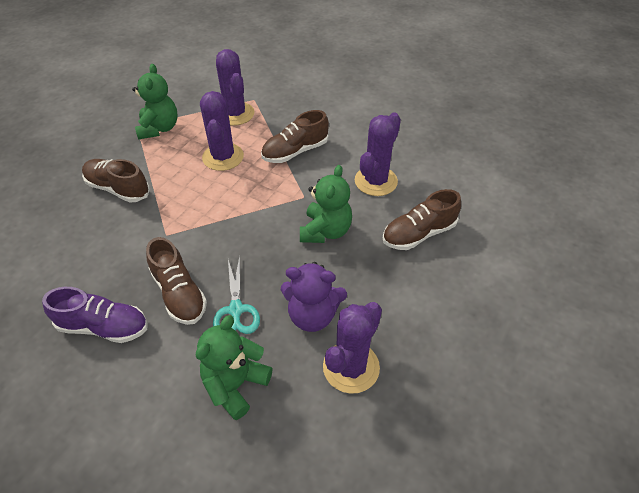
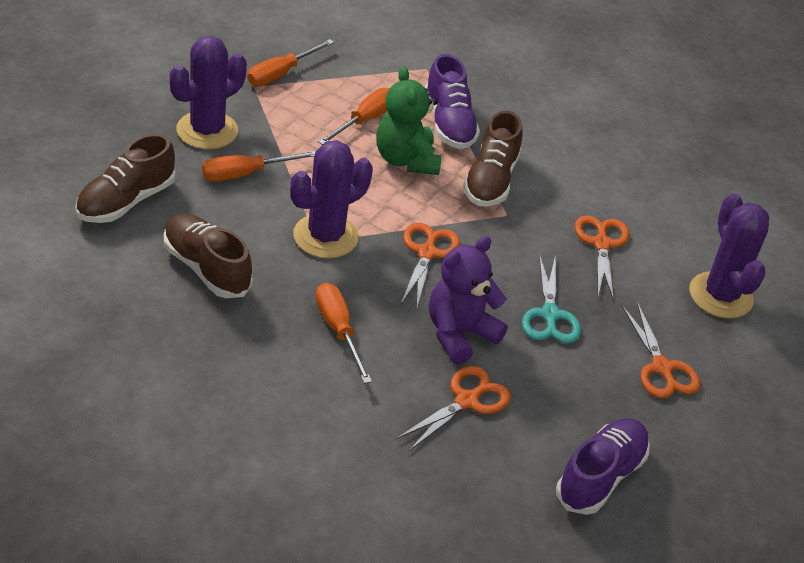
brown shoe: 4 -> 3
green teddy bear: 3 -> 1
orange scissors: 0 -> 4
orange screwdriver: 0 -> 4
purple cactus: 4 -> 3
purple shoe: 1 -> 2

